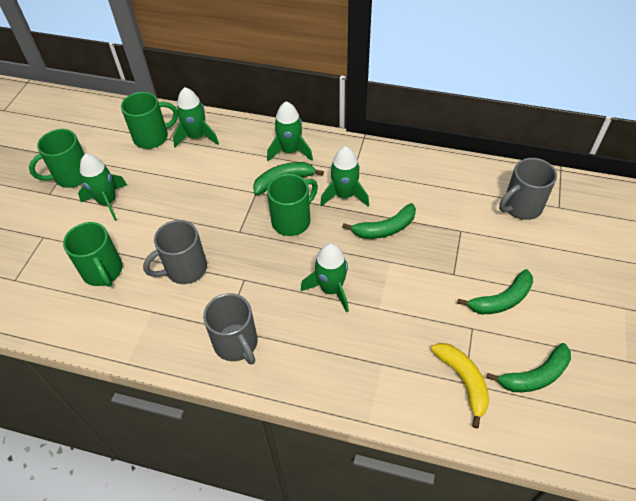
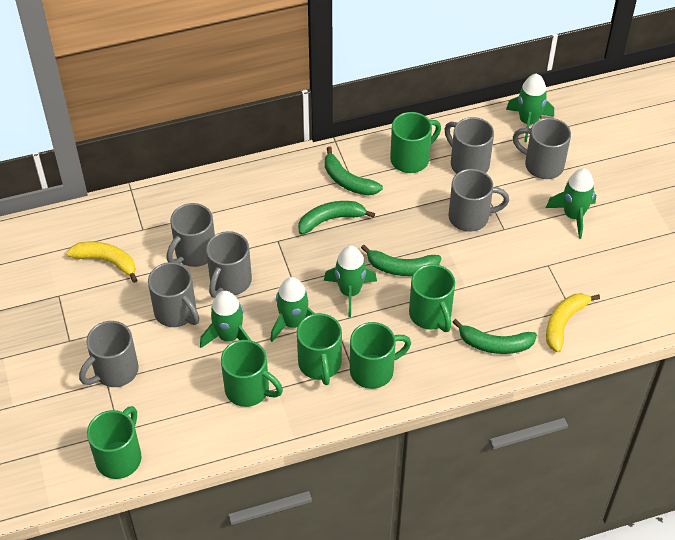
green mug: 4 -> 6
grey mug: 3 -> 7
yellow banana: 1 -> 2

